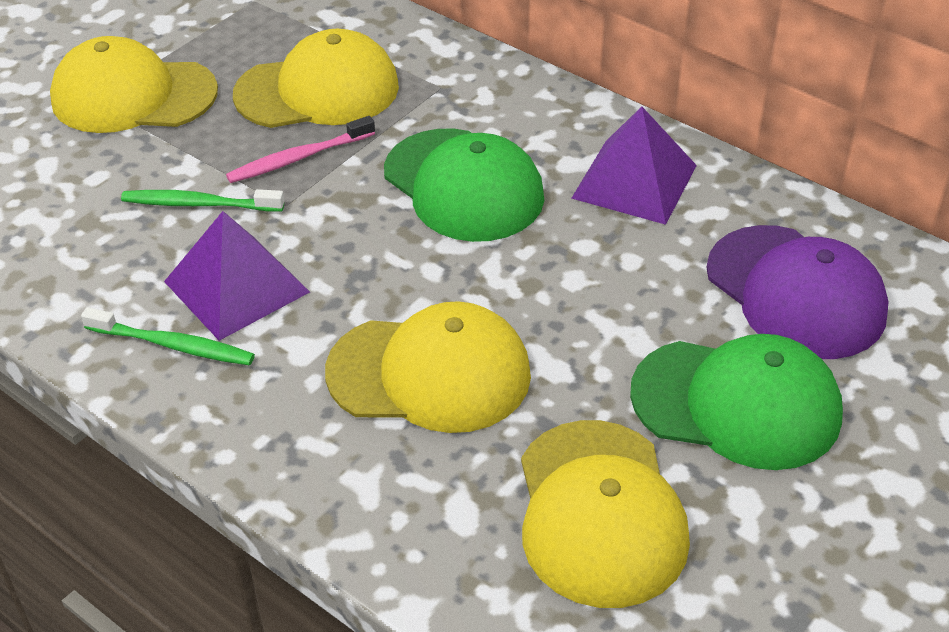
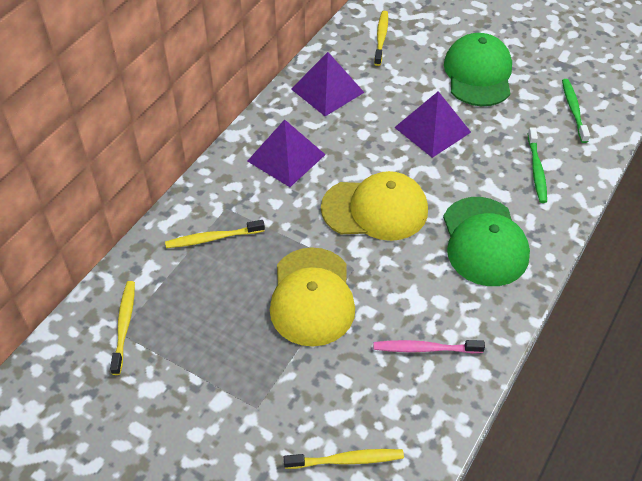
purple cap: 1 -> 0
purple pyramid: 2 -> 3
yellow cap: 4 -> 2
yellow toothbrush: 0 -> 4

